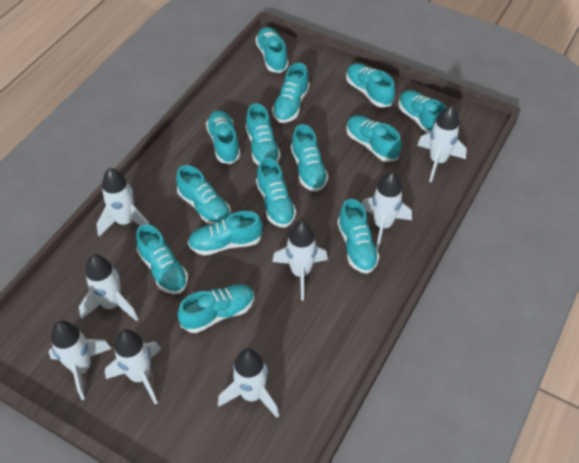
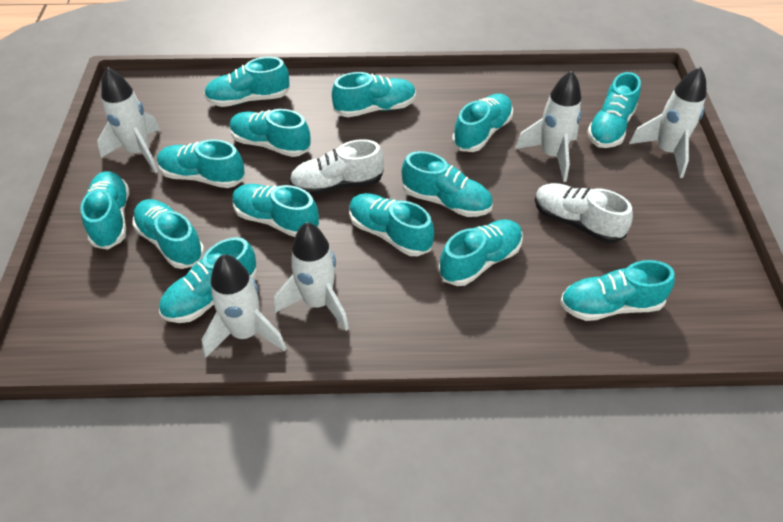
white rocket: 8 -> 5
white shoe: 0 -> 2

